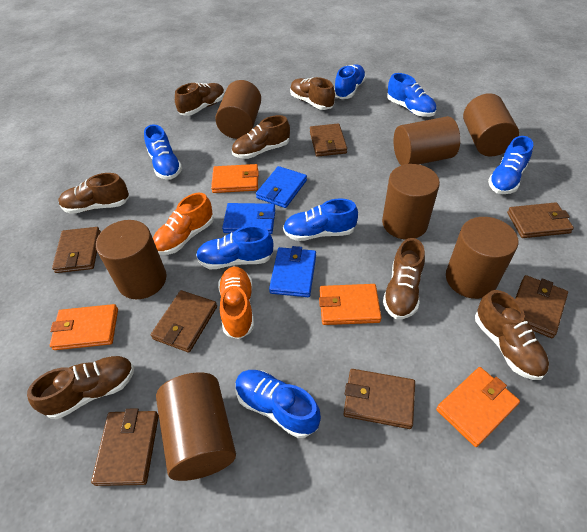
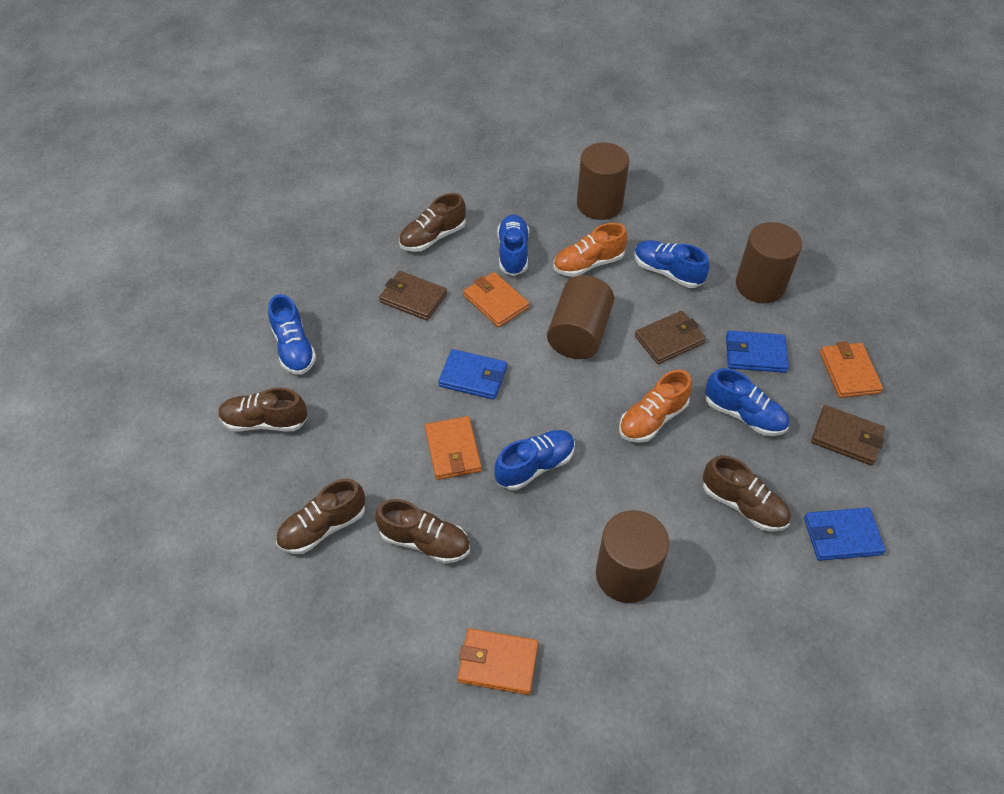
blue shoe: 7 -> 5
brown cylinder: 7 -> 4
brown shoe: 7 -> 5
brown wallet: 7 -> 3

